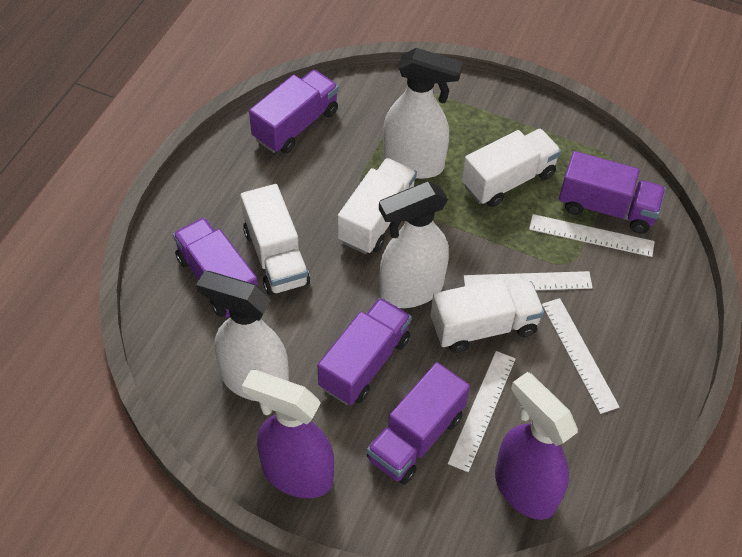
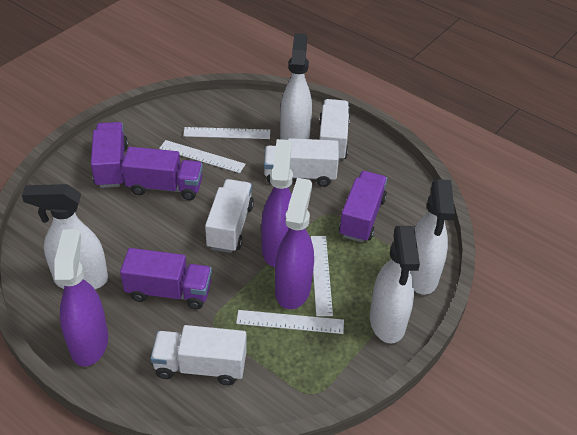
purple spray bottle: 2 -> 3
purple truck: 5 -> 4
white spray bottle: 3 -> 4

